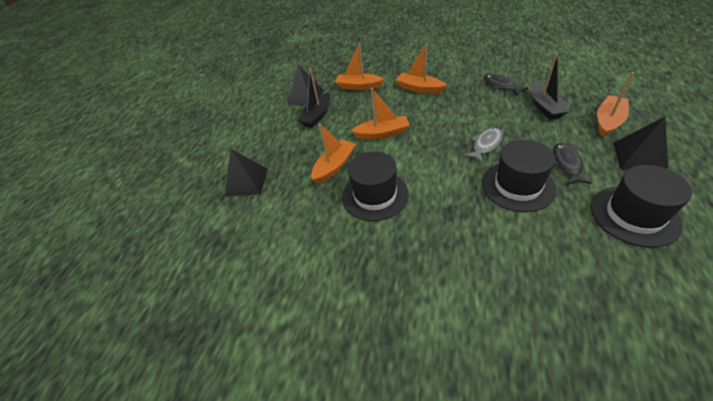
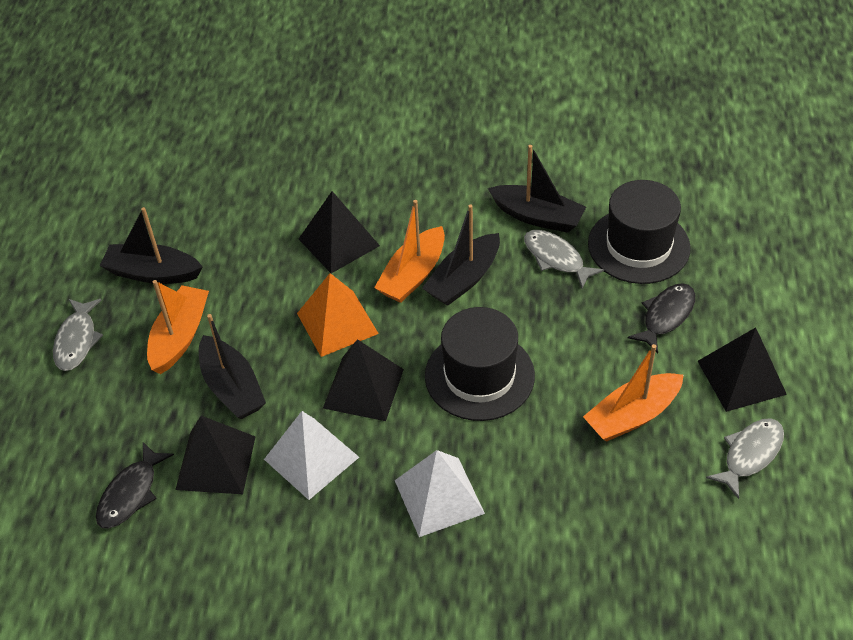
black boat: 2 -> 4
black hat: 3 -> 2
black pyramid: 3 -> 4
grey fish: 1 -> 3
orange boat: 5 -> 3
orange pyramid: 0 -> 1
white pyramid: 0 -> 2

